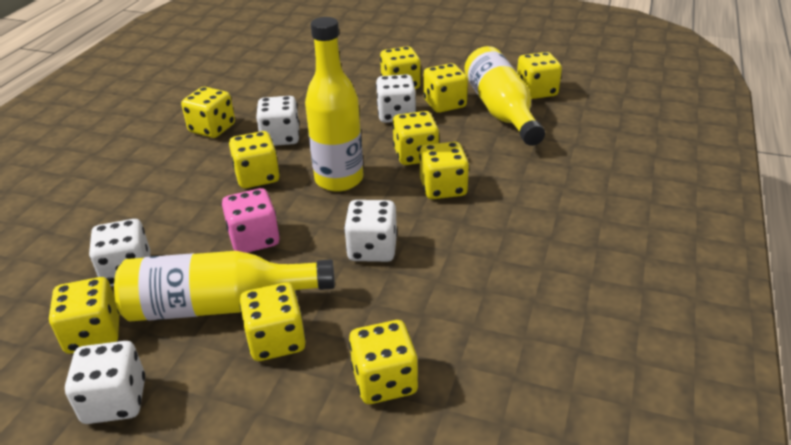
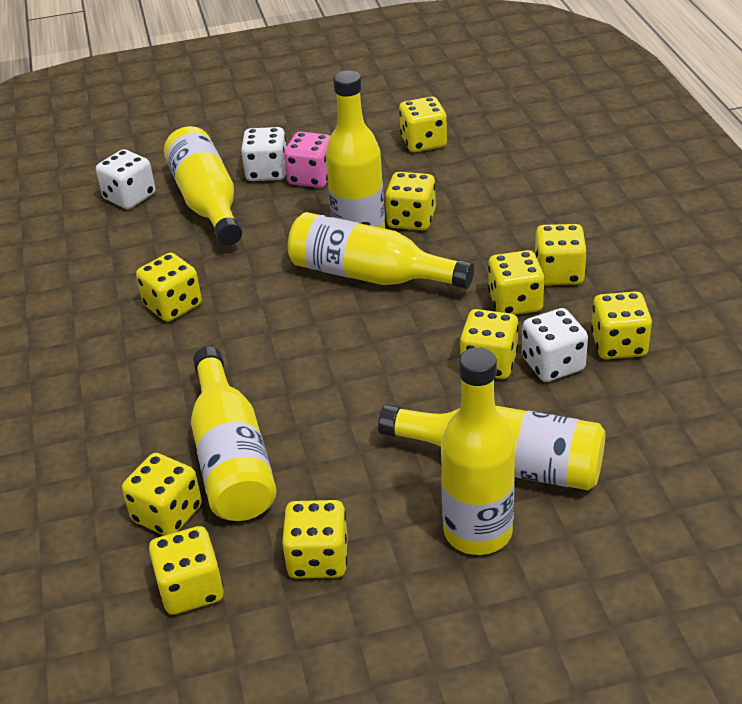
white dice: 5 -> 3
yellow bottle: 3 -> 6

